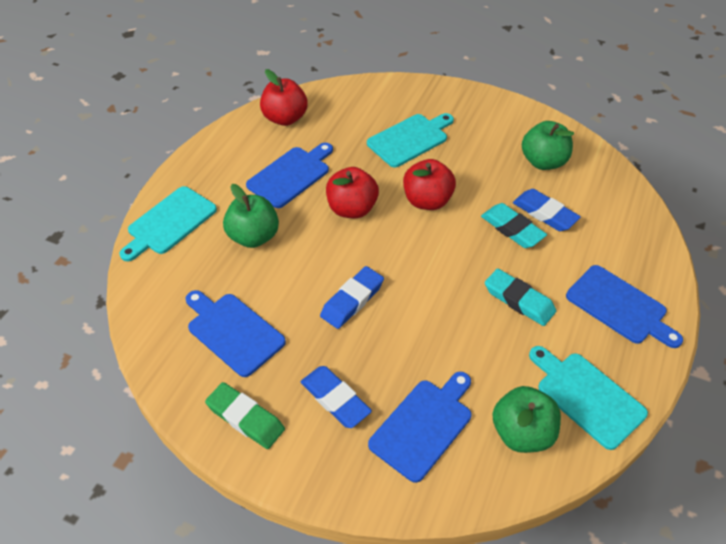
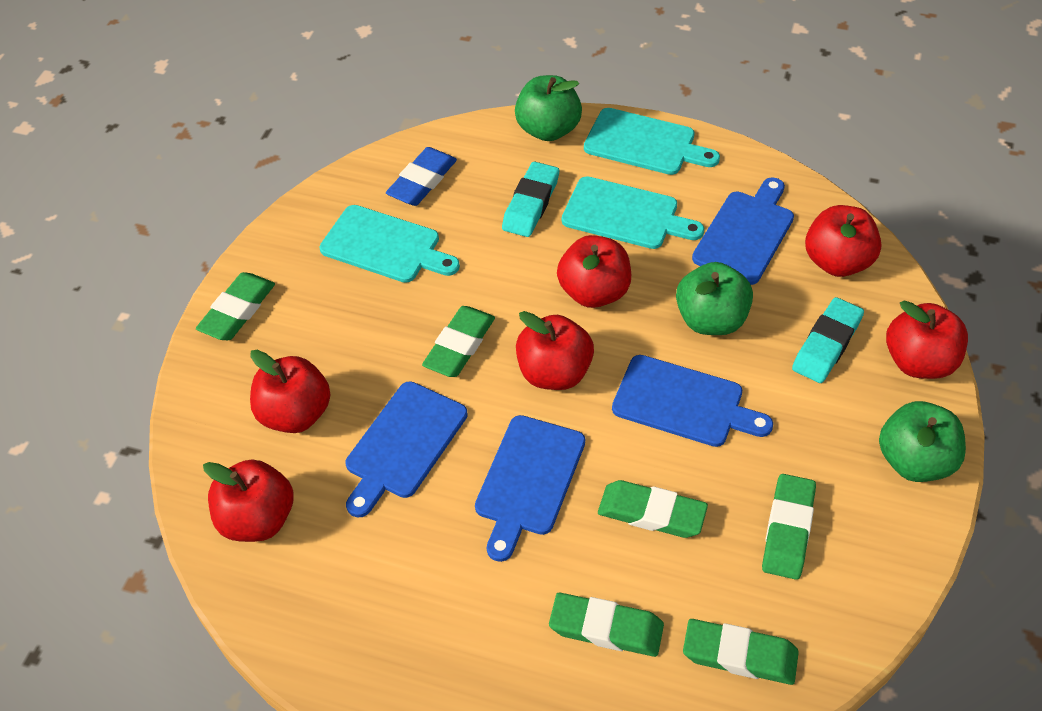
blue eraser: 3 -> 1
green eraser: 1 -> 6
red apple: 3 -> 6

